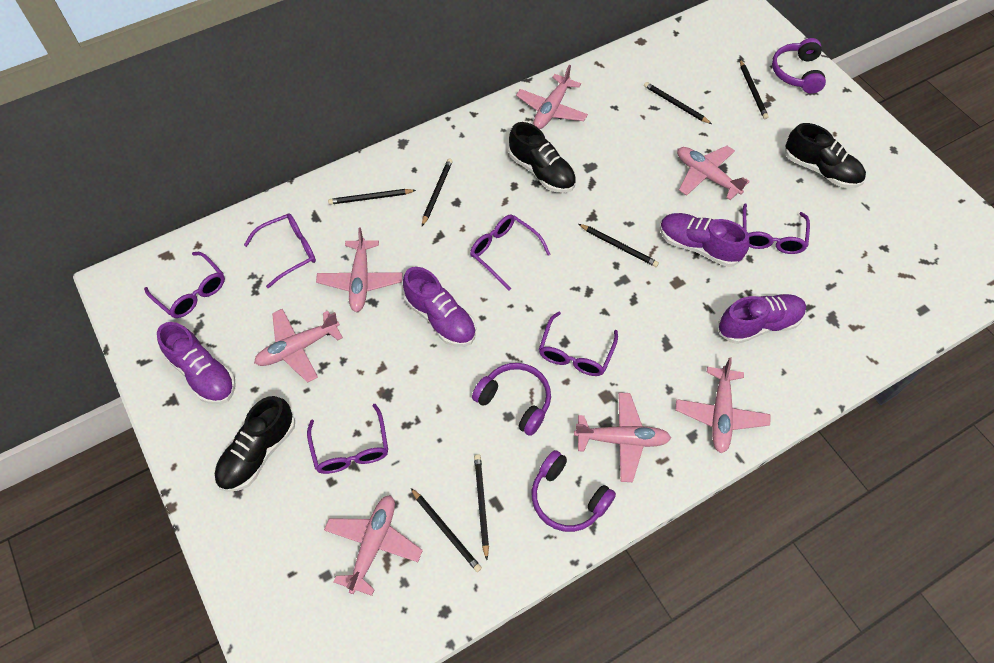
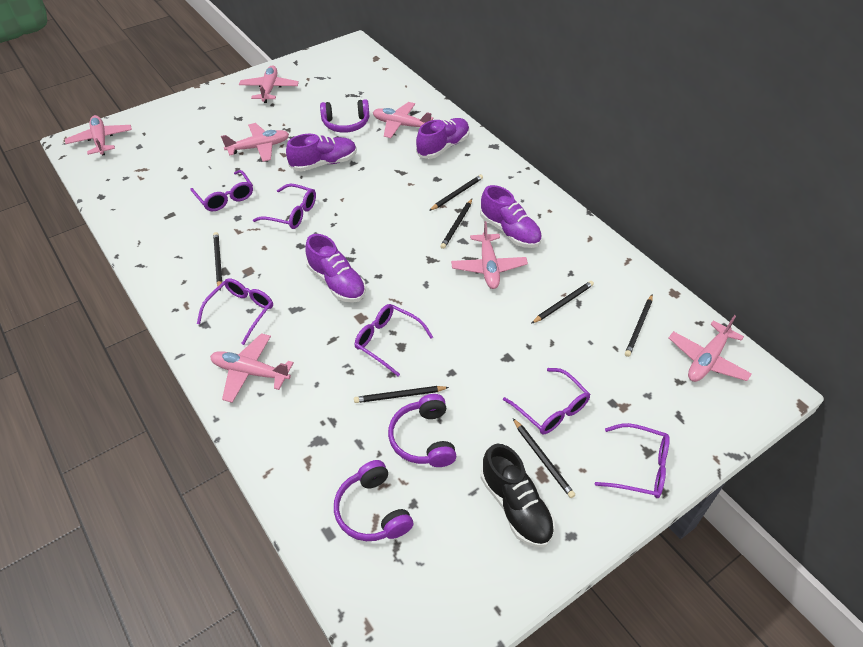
black shoe: 3 -> 1

